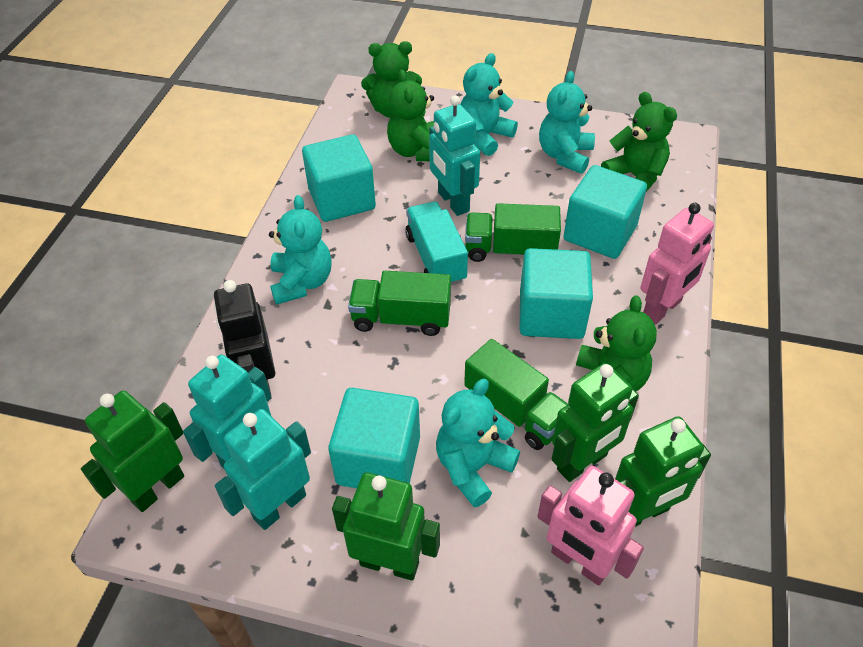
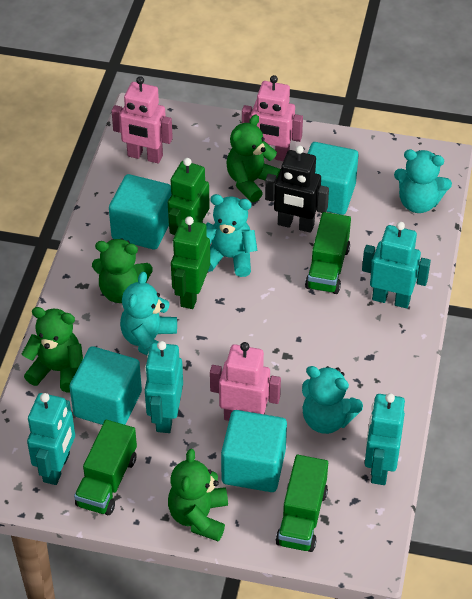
green robot: 4 -> 2
pink robot: 2 -> 3
turquoise robot: 3 -> 4
turquoise truck: 1 -> 0

